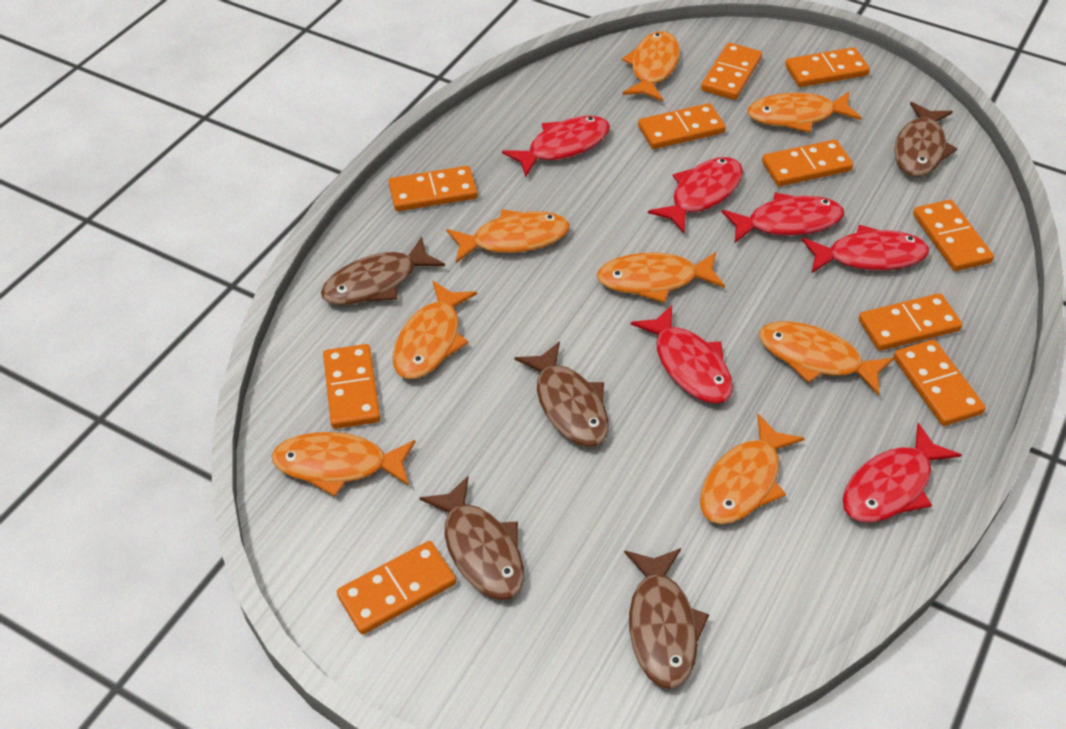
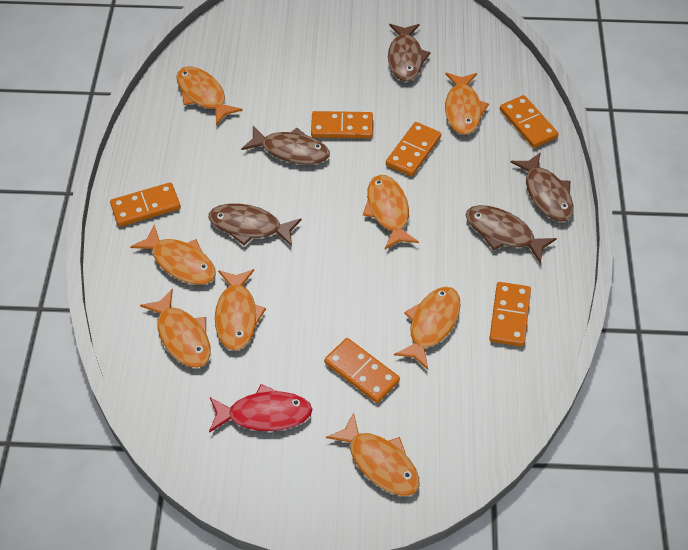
orange domino: 10 -> 6
red fish: 6 -> 1

